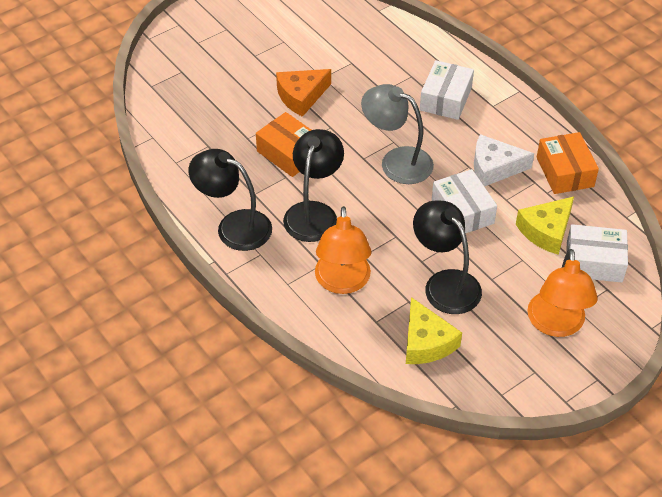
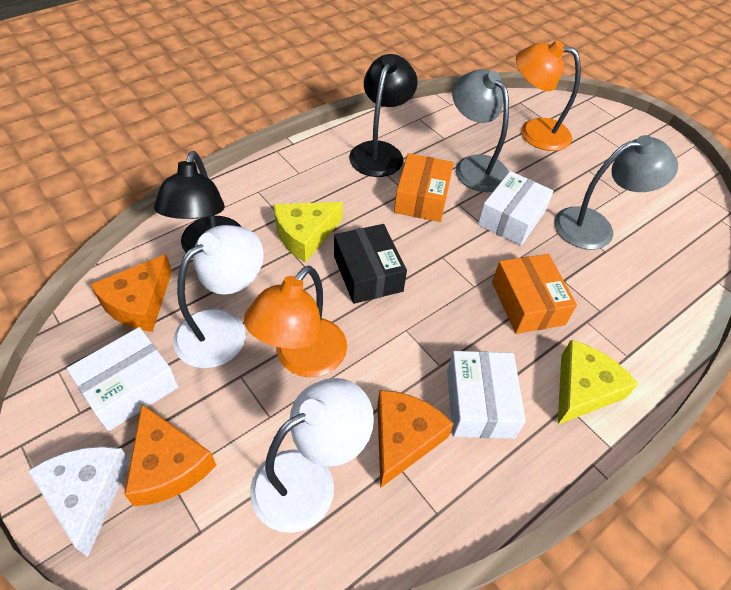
black box: 0 -> 1
black lamp: 3 -> 2
grey lamp: 1 -> 2
orange cheese: 1 -> 3
white lamp: 0 -> 2

